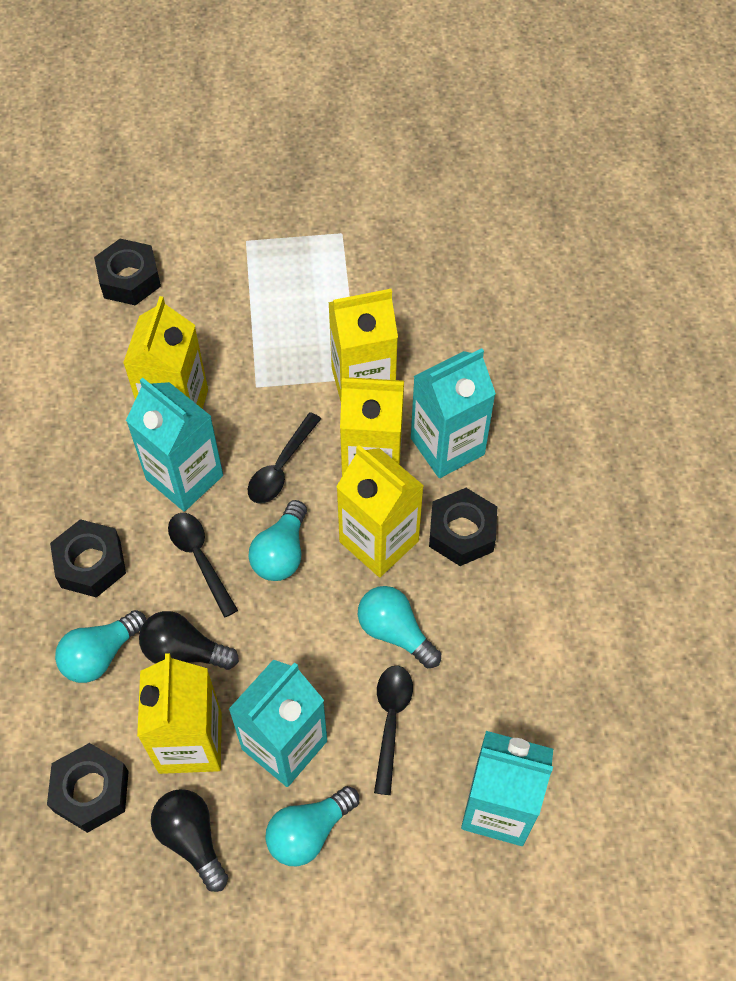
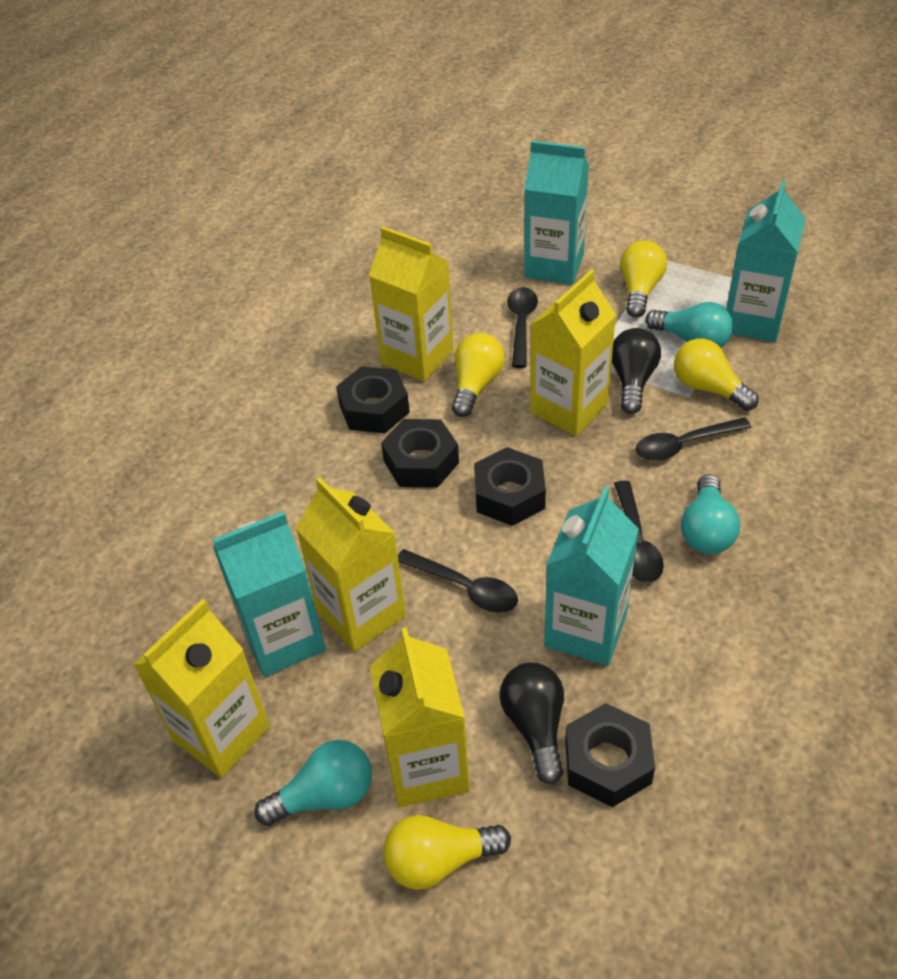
black spoon: 3 -> 4
turquoise light bulb: 4 -> 3
yellow light bulb: 0 -> 4

